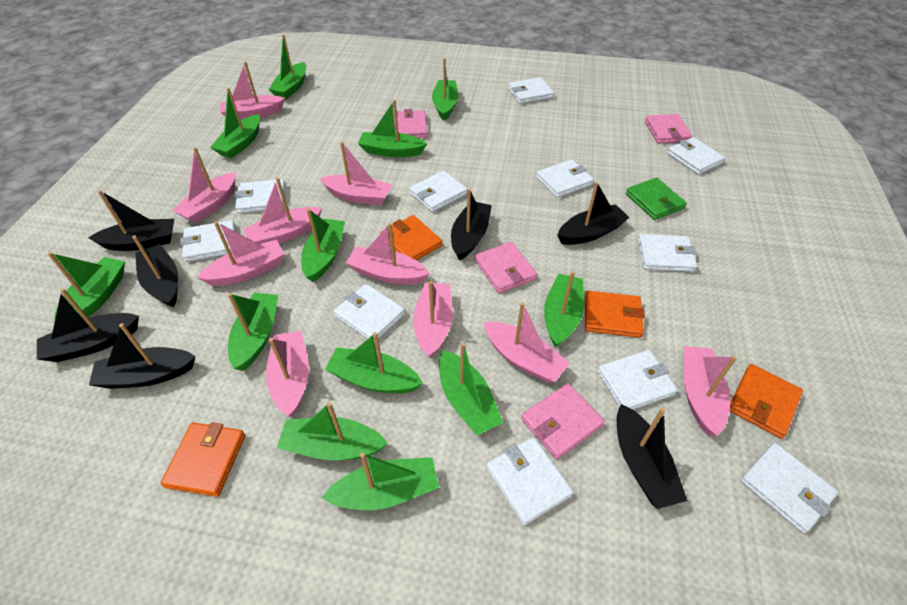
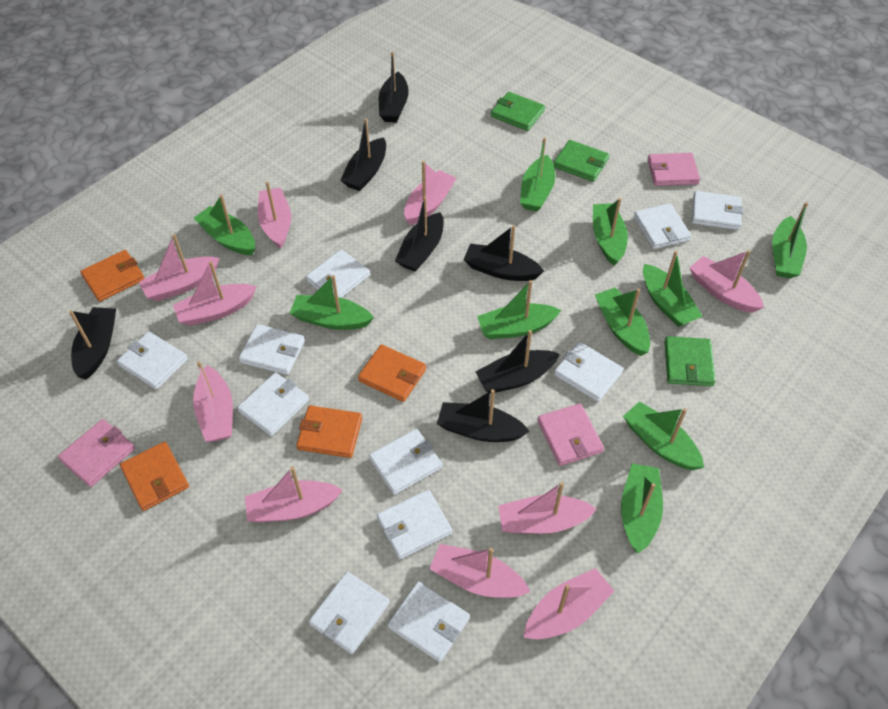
green boat: 12 -> 10
green wallet: 1 -> 3
pink wallet: 4 -> 3

